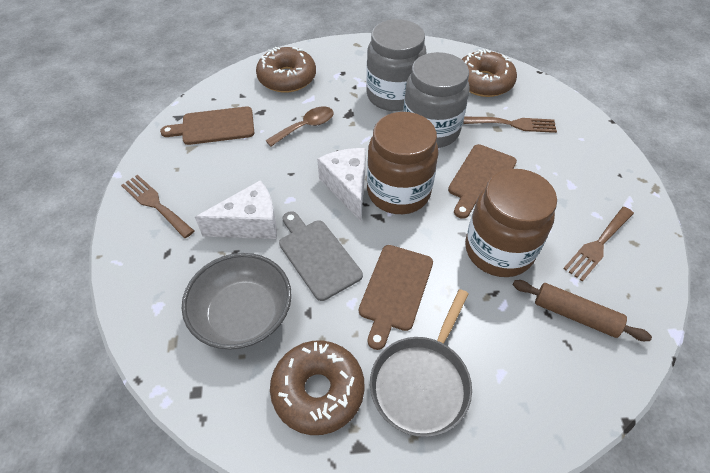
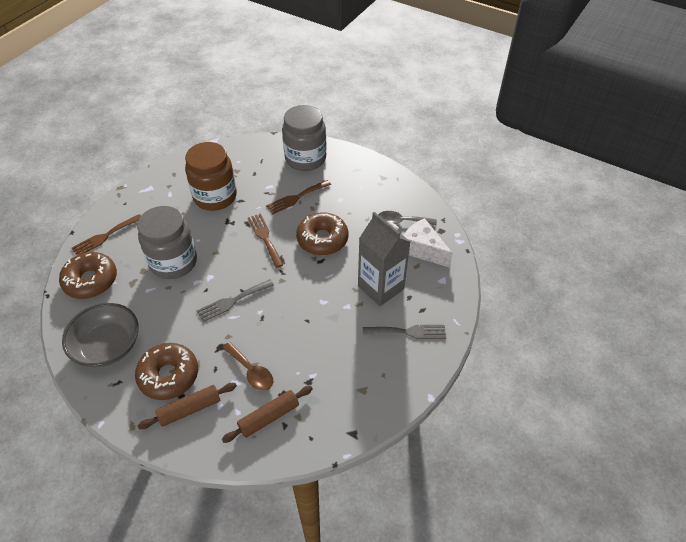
brown cutting board: 3 -> 0
brown jar: 2 -> 1
brown rolling pin: 1 -> 2
grey carton: 0 -> 1
grey cutting board: 1 -> 0
grey fork: 0 -> 2
grey pan: 1 -> 0
grey spoon: 0 -> 1
white cheese: 2 -> 1

